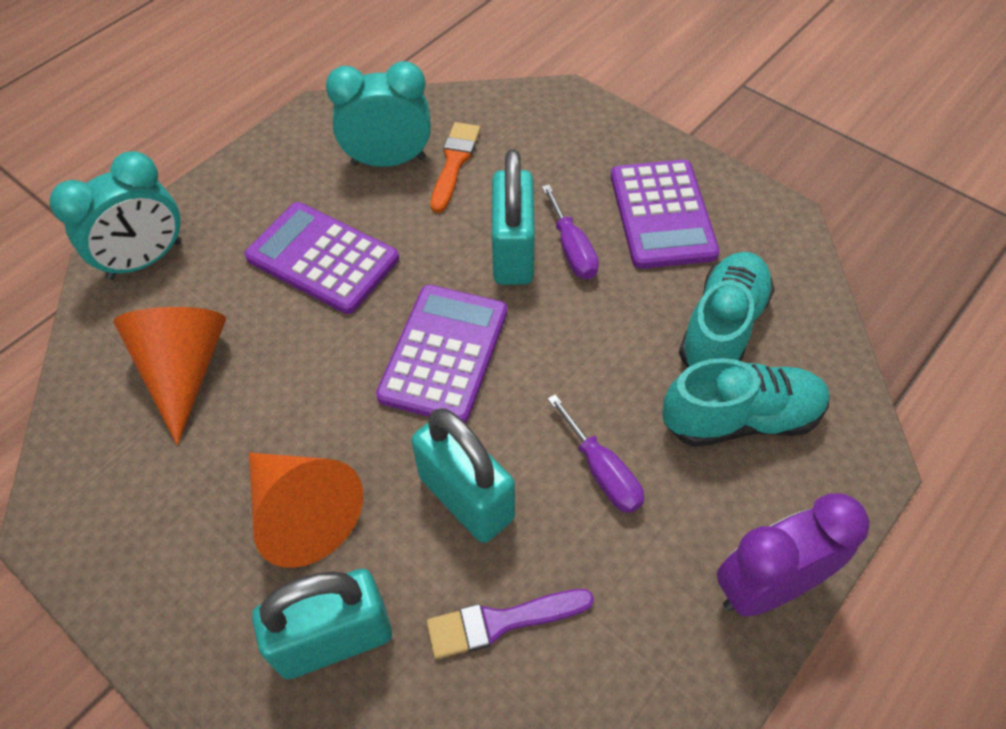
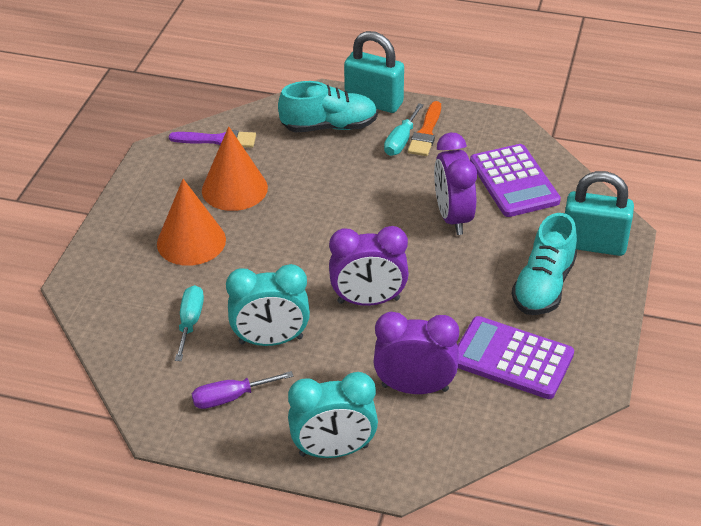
purple calculator: 3 -> 2
purple clock: 1 -> 3
purple screwdriver: 2 -> 1
turquoise padlock: 3 -> 2
turquoise screwdriver: 0 -> 2

